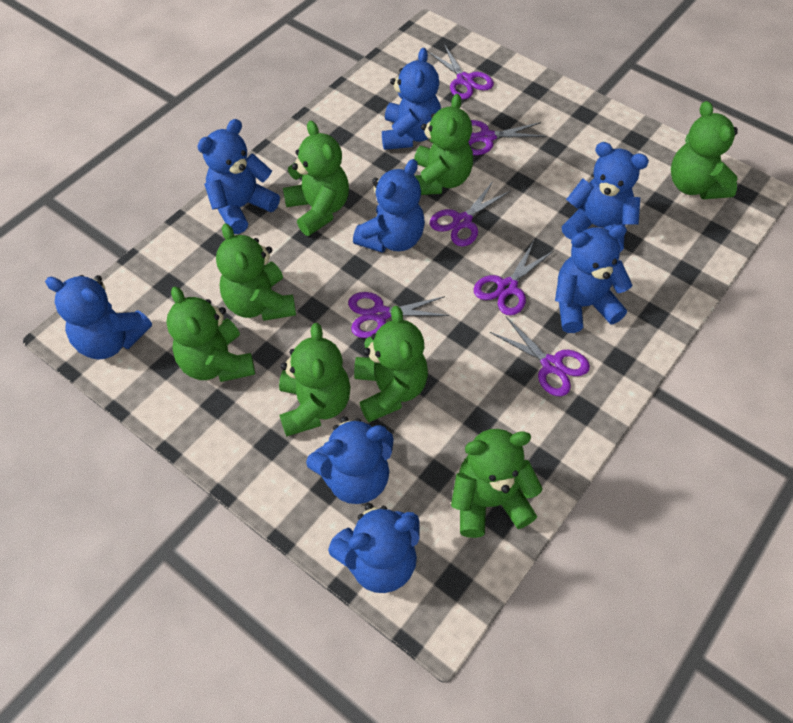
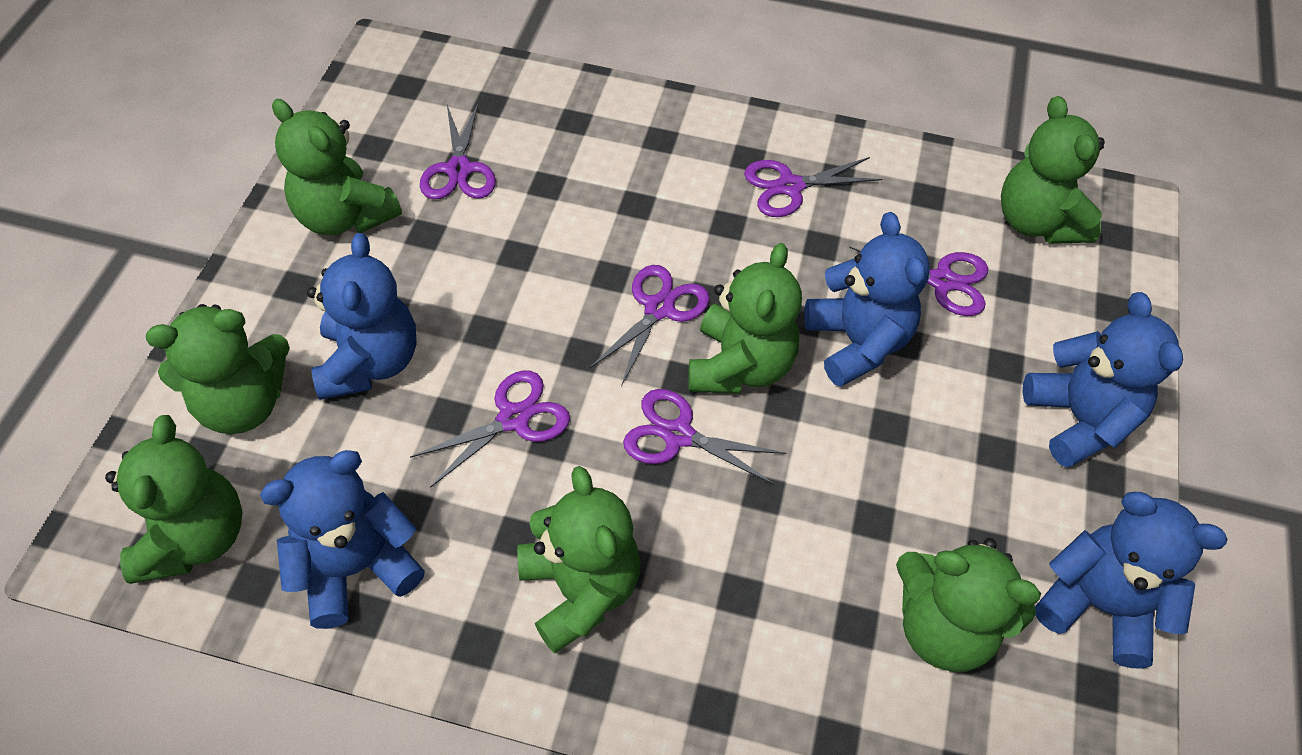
blue teddy bear: 8 -> 5
green teddy bear: 8 -> 7

